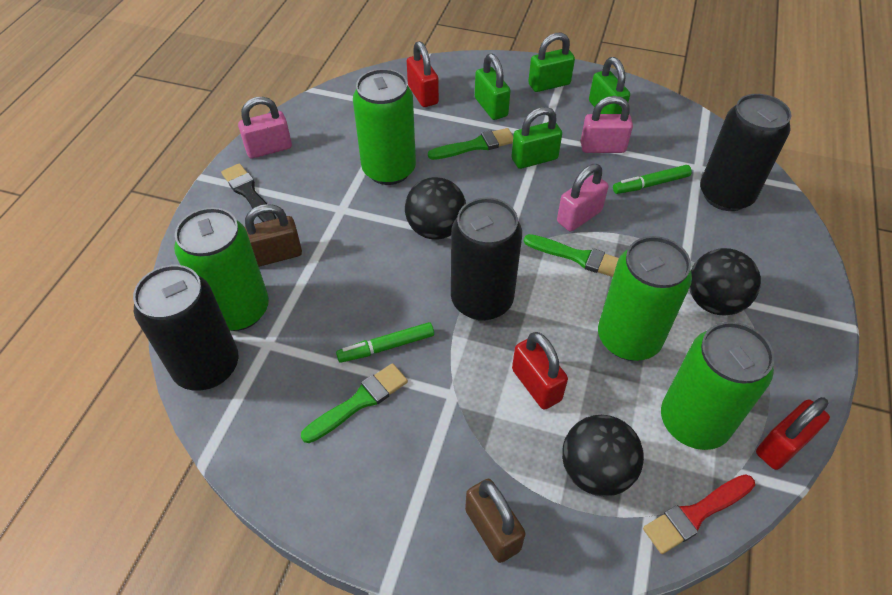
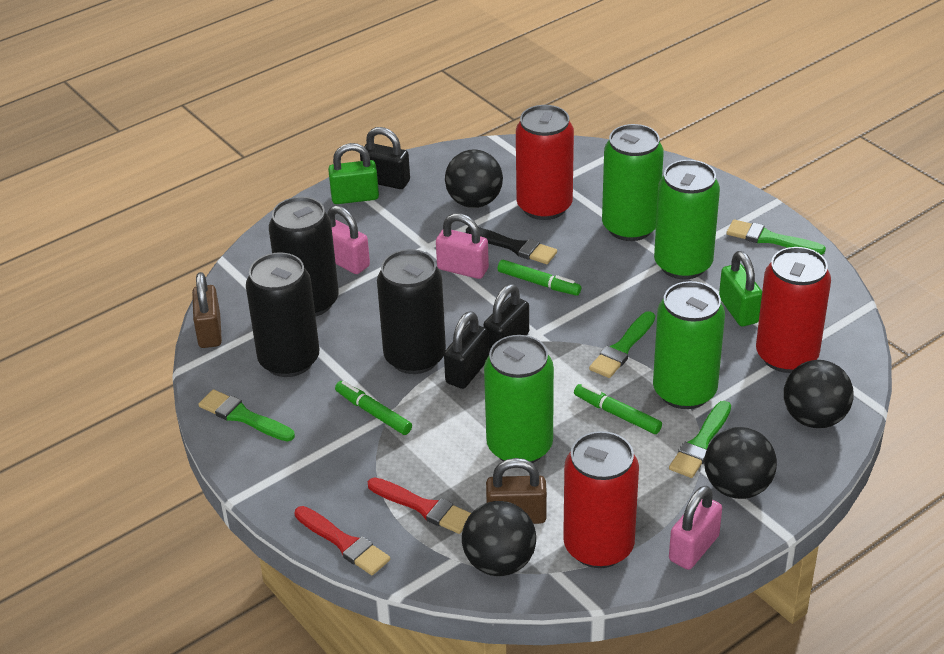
black ball: 3 -> 4
black padlock: 0 -> 3
green brush: 3 -> 4
green marker: 2 -> 3
green padlock: 4 -> 2
red brush: 1 -> 2
red can: 0 -> 3
red padlock: 3 -> 0

